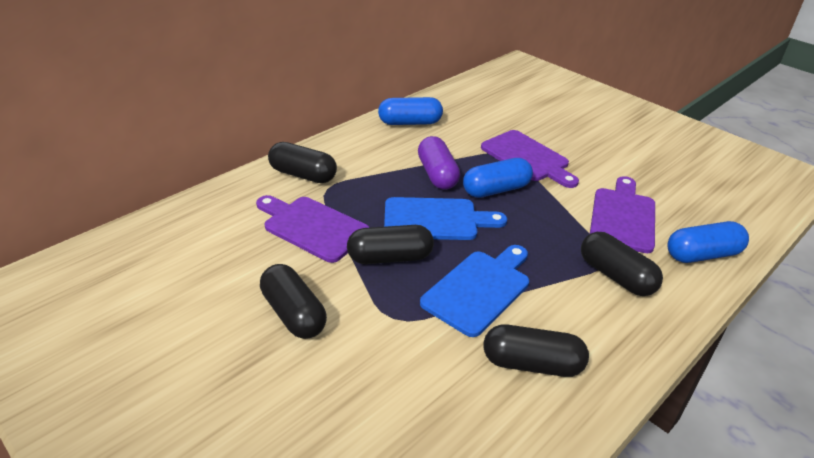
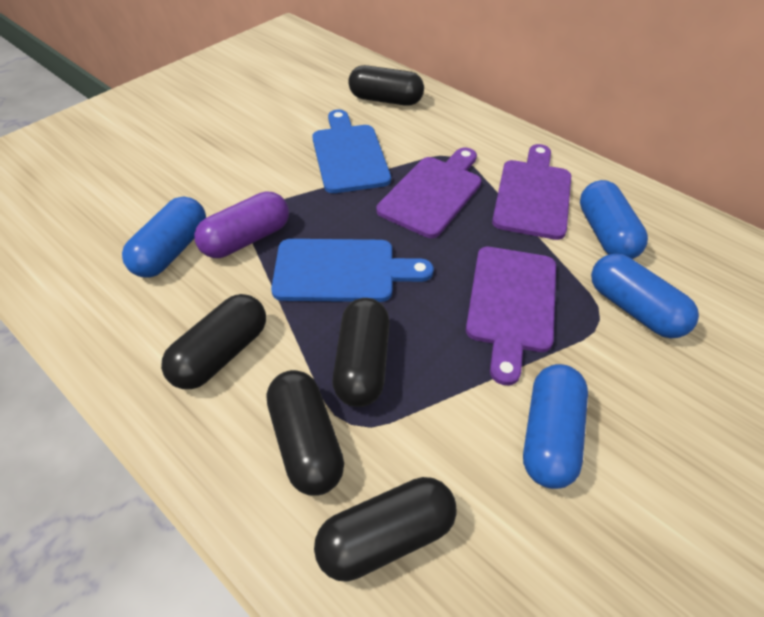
blue capsule: 3 -> 4

